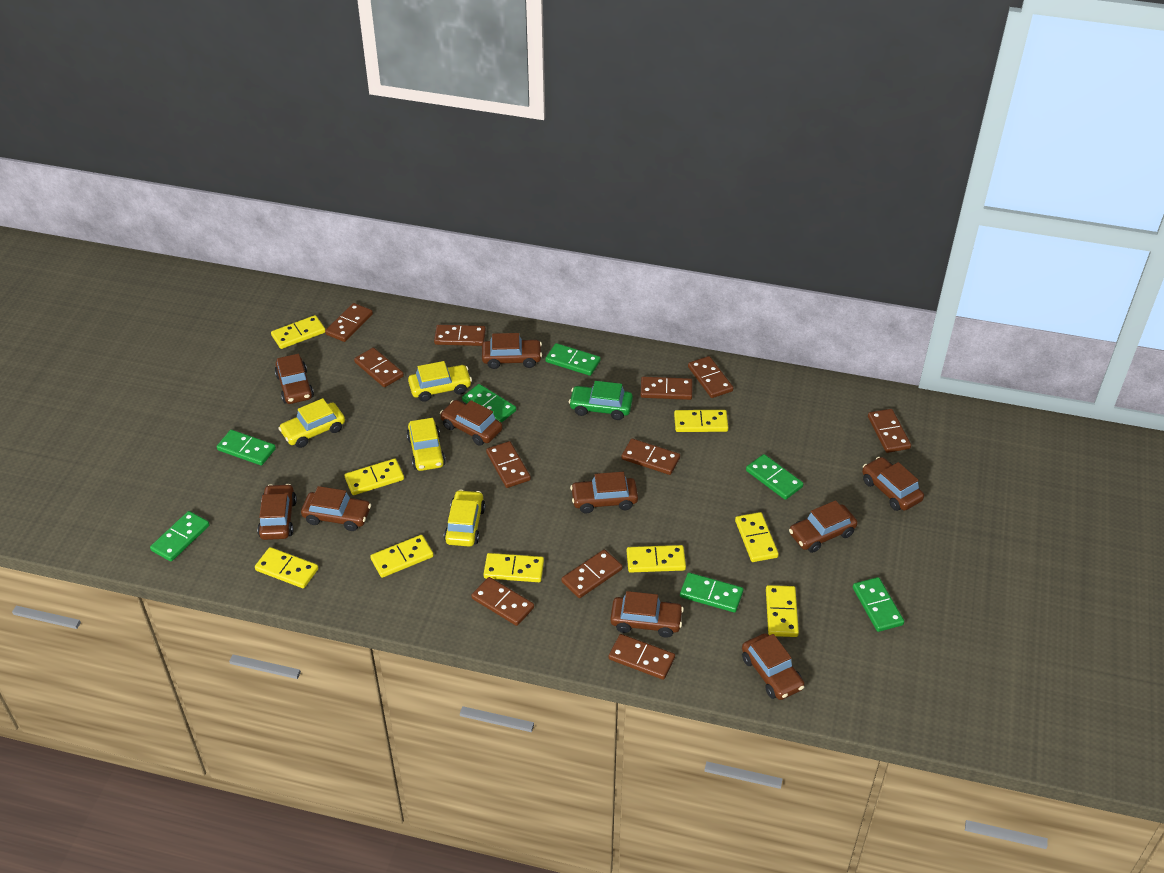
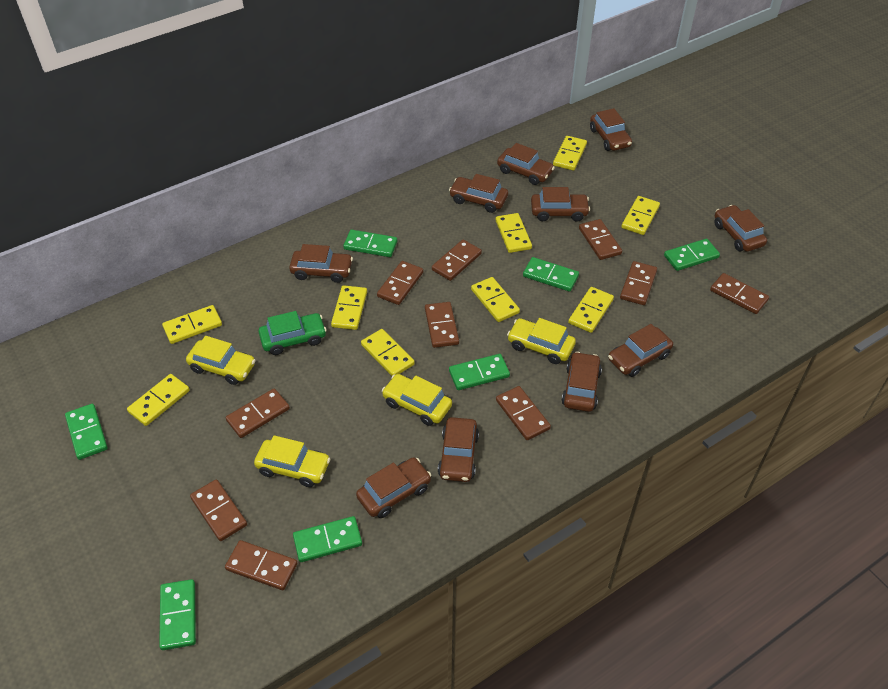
brown domino: 11 -> 10

